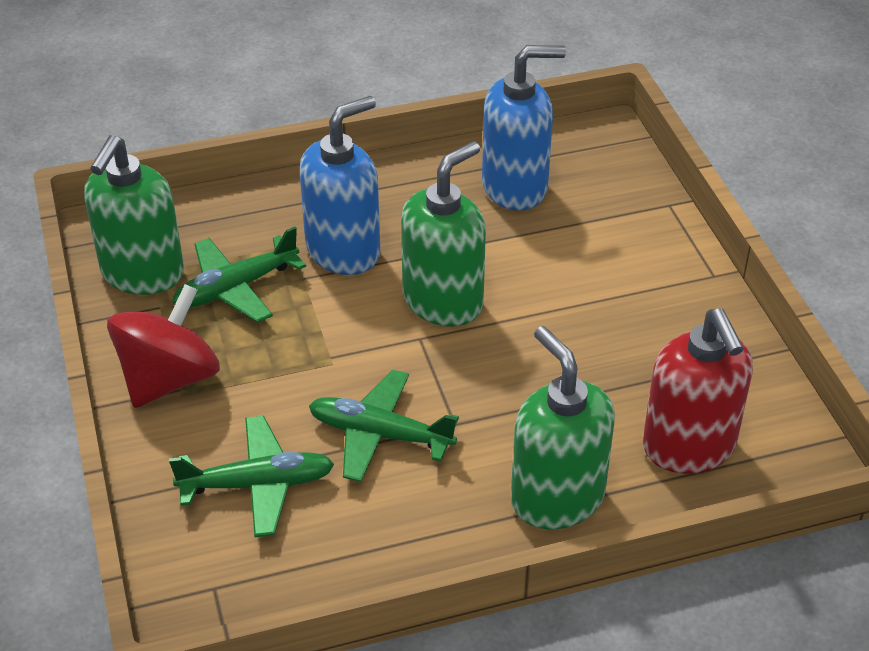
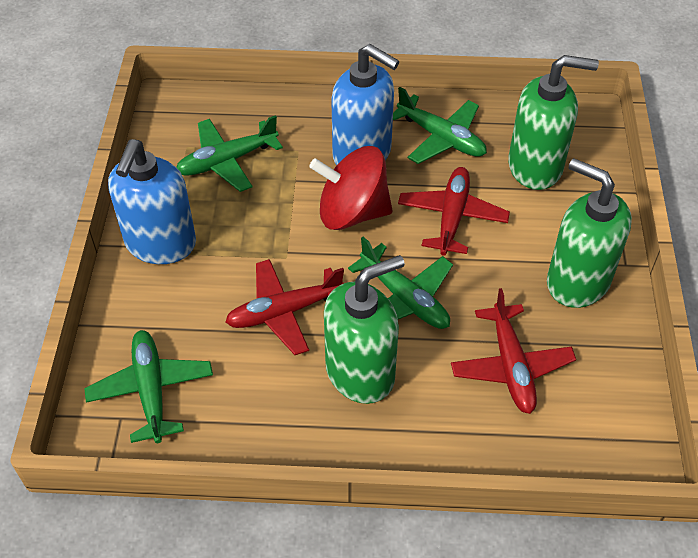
green plane: 3 -> 4
red plane: 0 -> 3
red soap dispenser: 1 -> 0

